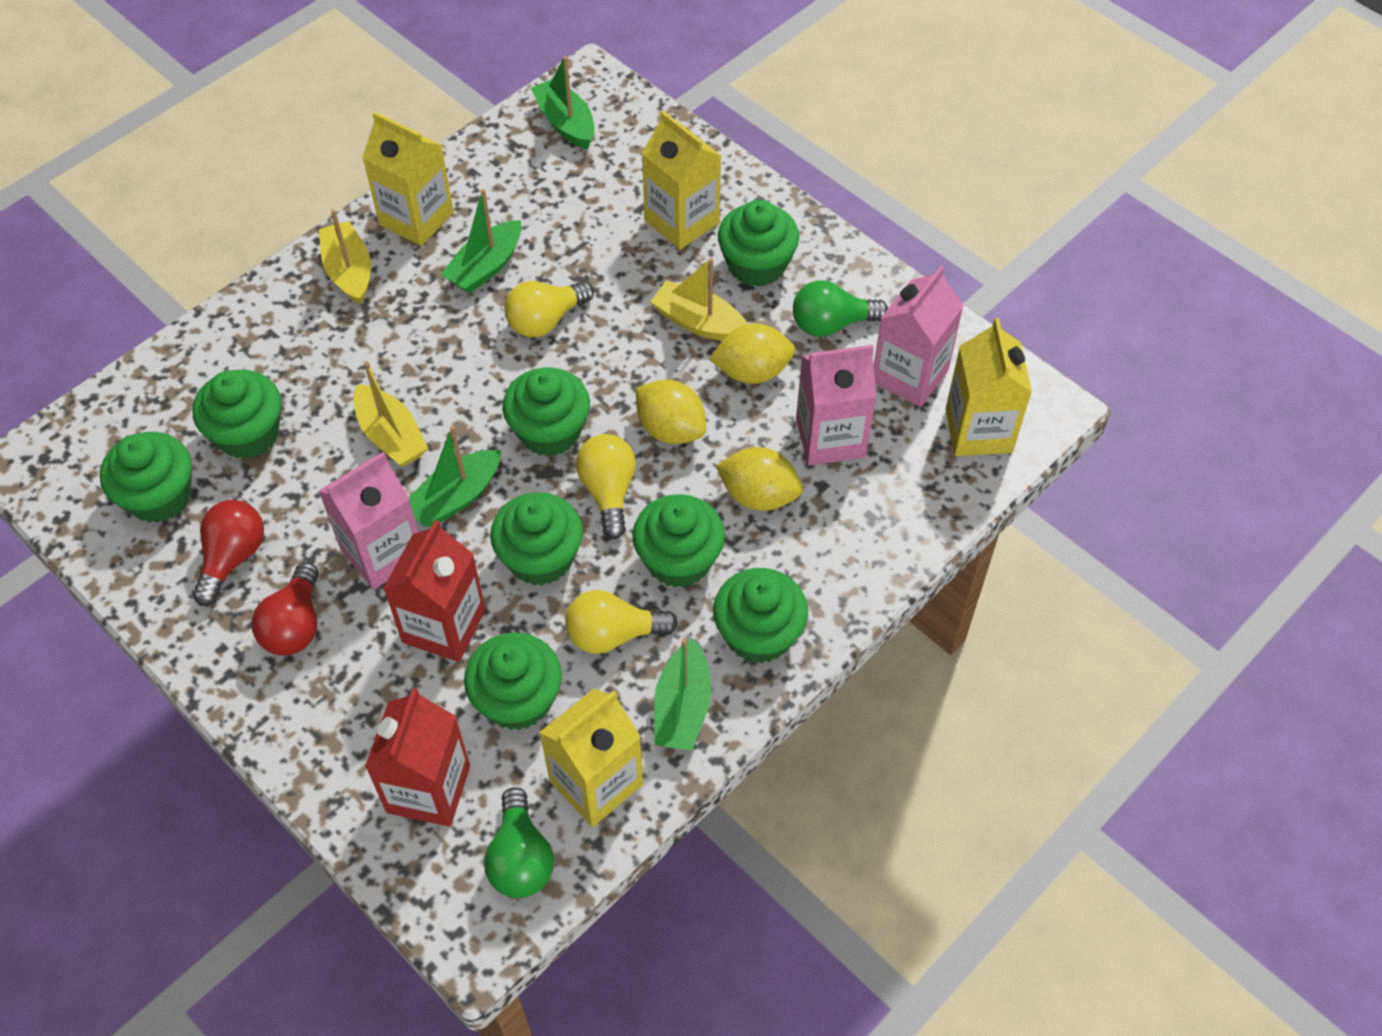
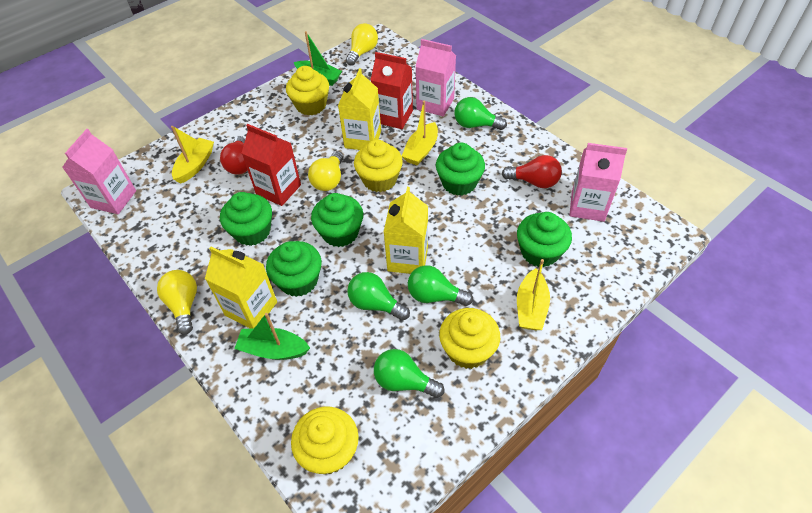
green boat: 4 -> 2
green cupcake: 8 -> 5
green light bulb: 2 -> 4
yellow carton: 4 -> 3
yellow cupcake: 0 -> 4
yellow lemon: 3 -> 0

